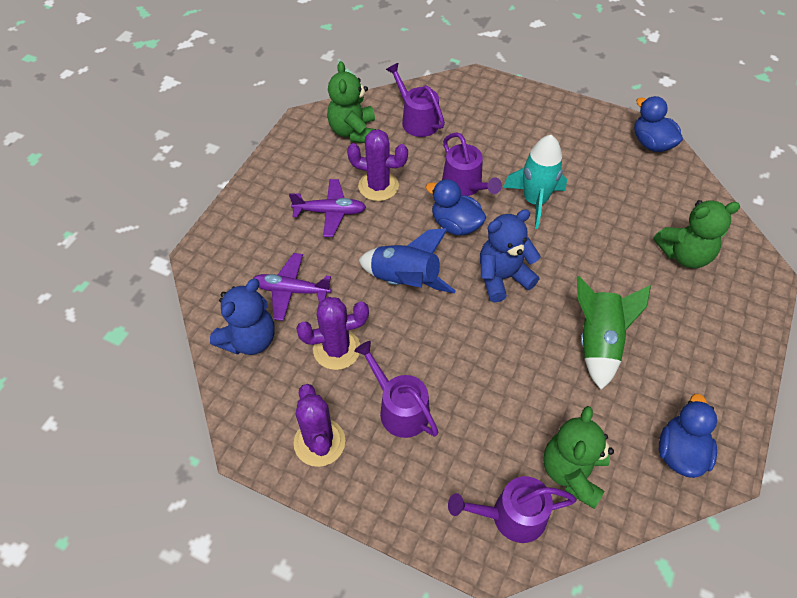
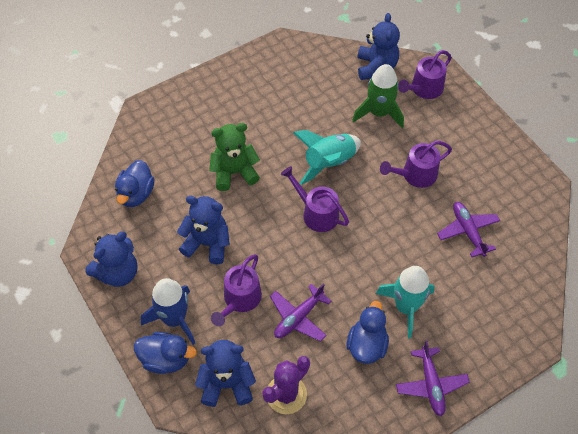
blue teddy bear: 2 -> 4
green teddy bear: 3 -> 1
purple cactus: 3 -> 1
purple plane: 2 -> 3
turquoise rocket: 1 -> 2

